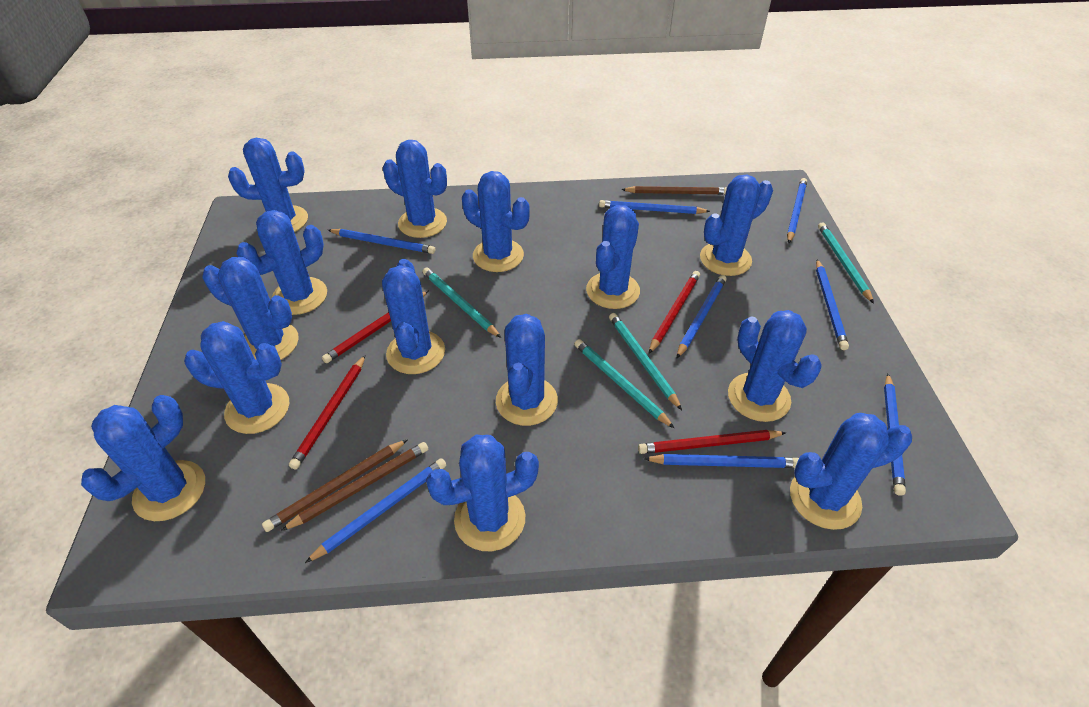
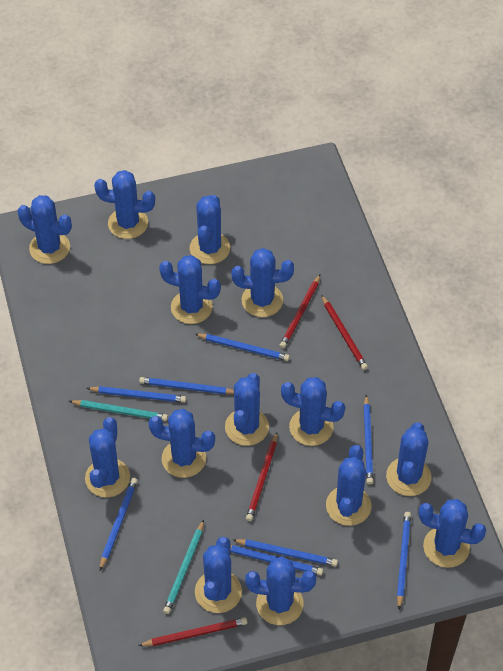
brown pencil: 3 -> 0
turquoise pencil: 4 -> 2

